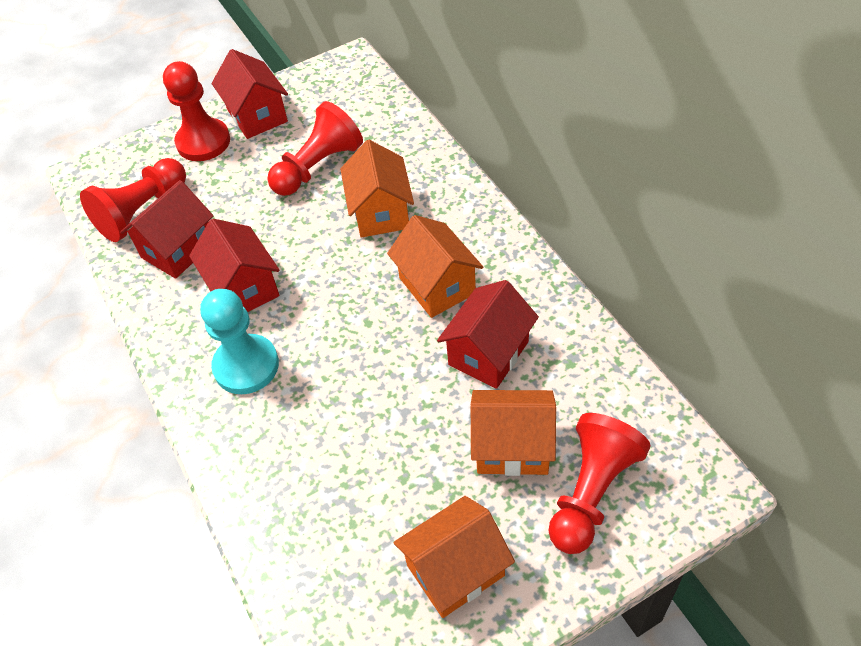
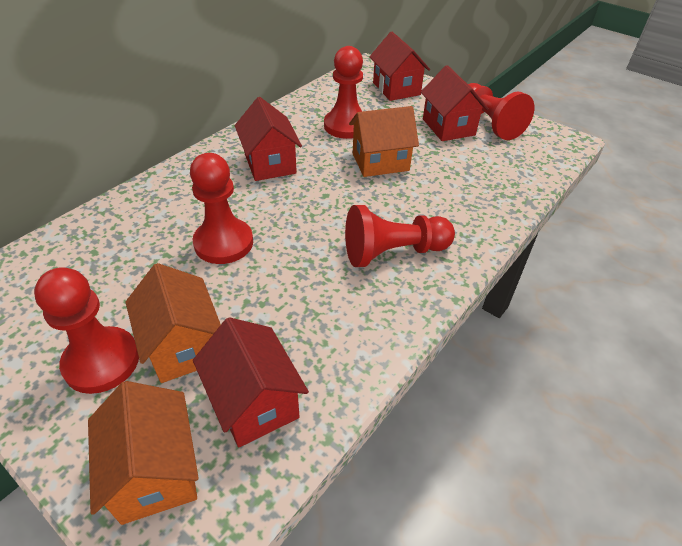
orange house: 4 -> 3
red pawn: 4 -> 5
turquoise pawn: 1 -> 0

